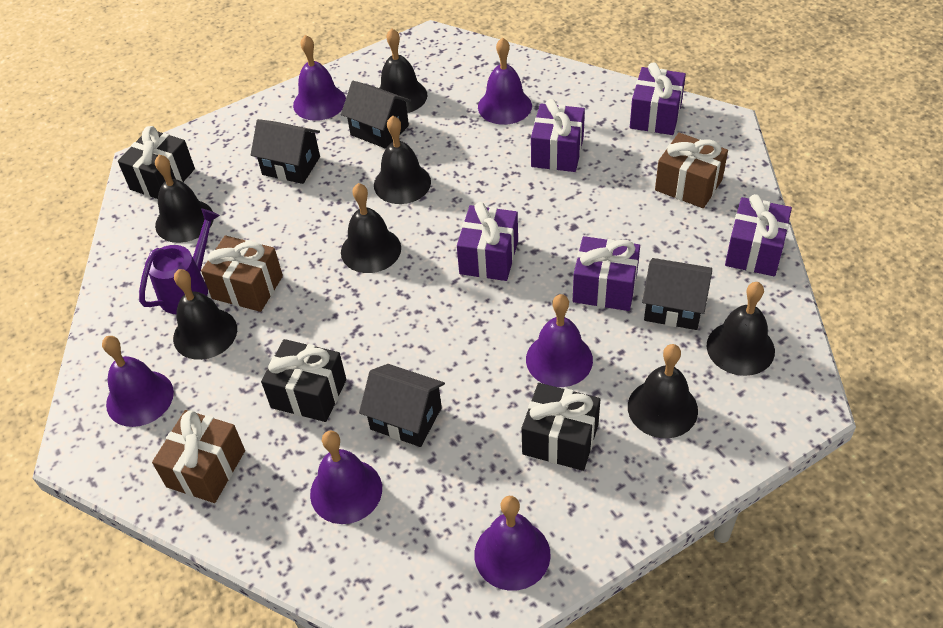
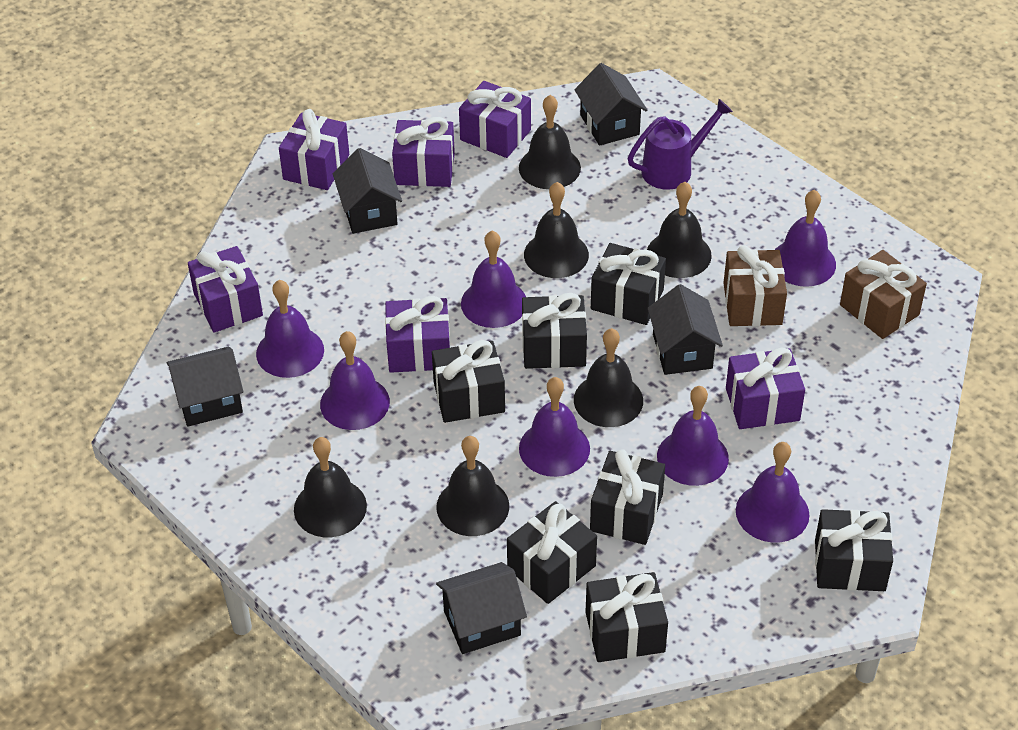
black bell: 7 -> 6
black gift: 3 -> 7
black house: 4 -> 5
brown gift: 3 -> 2
purple bell: 6 -> 7
purple gift: 5 -> 6

